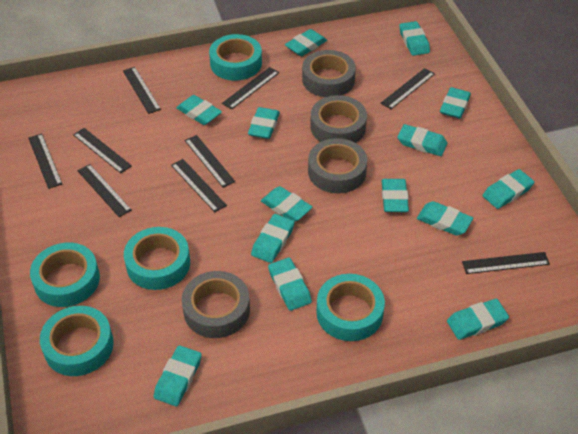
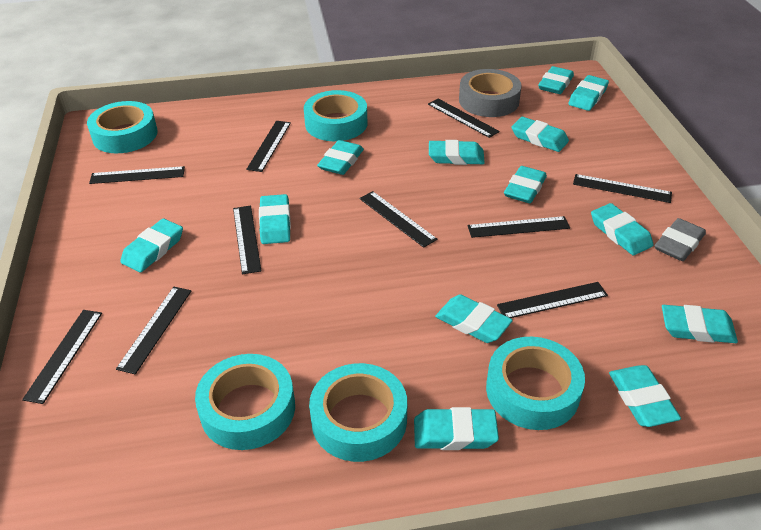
black ruler: 9 -> 10
grey eraser: 0 -> 1
grey tape: 4 -> 1
turquoise eraser: 14 -> 13

